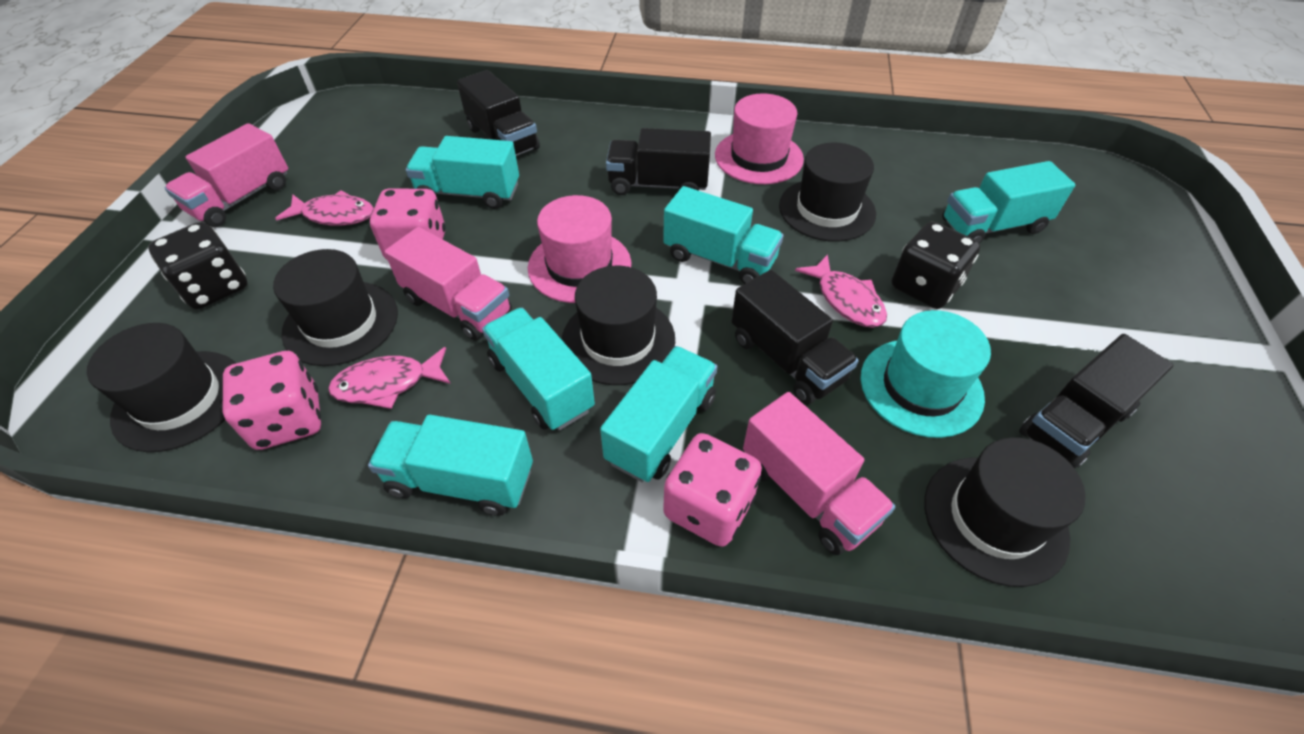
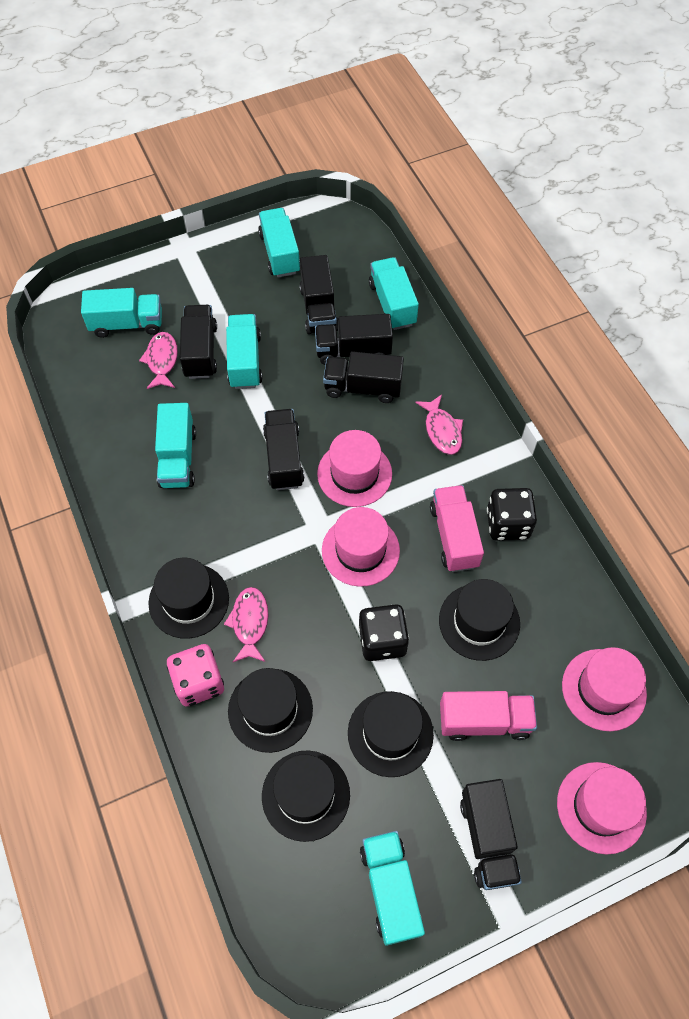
black truck: 4 -> 6
pink dice: 3 -> 1
pink hat: 2 -> 4
pink truck: 3 -> 2
turquoise hat: 1 -> 0

